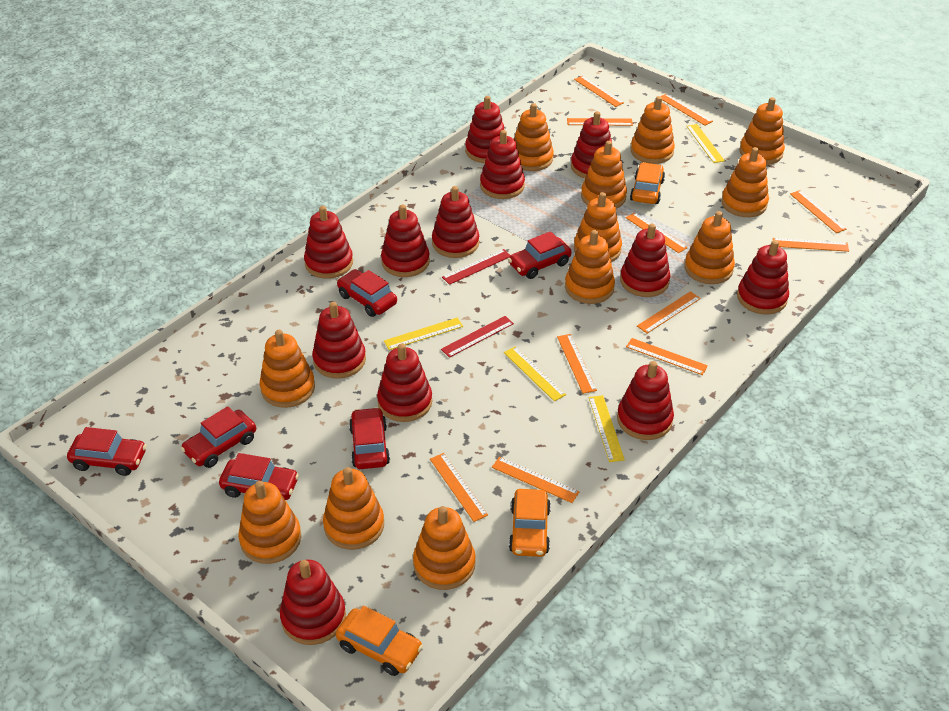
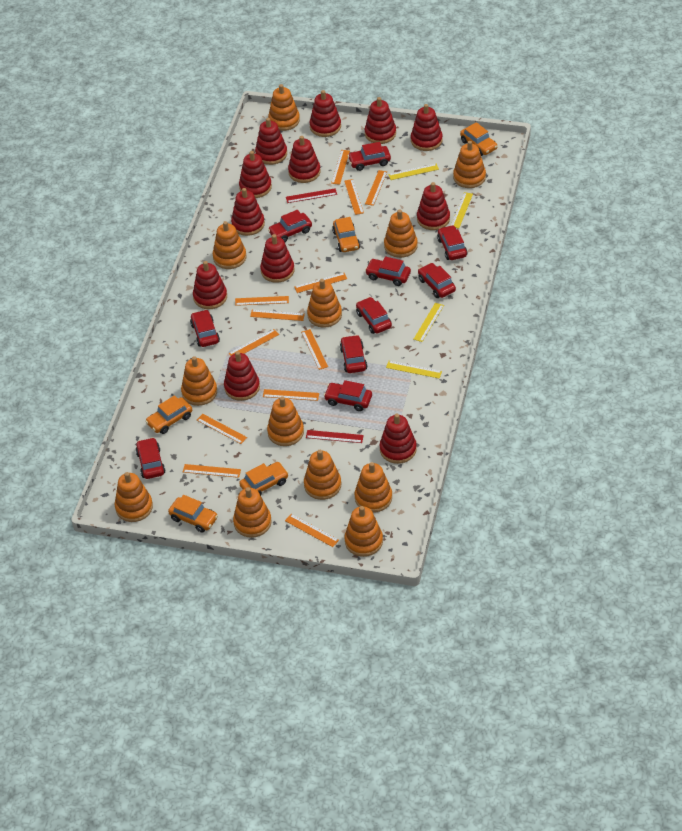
orange car: 3 -> 5
orange ruler: 11 -> 12
red car: 6 -> 10

